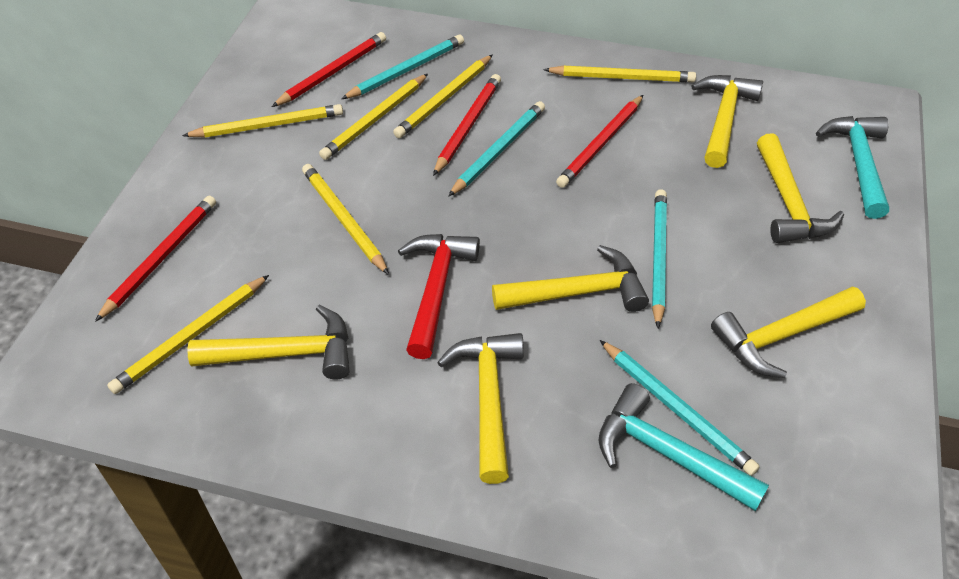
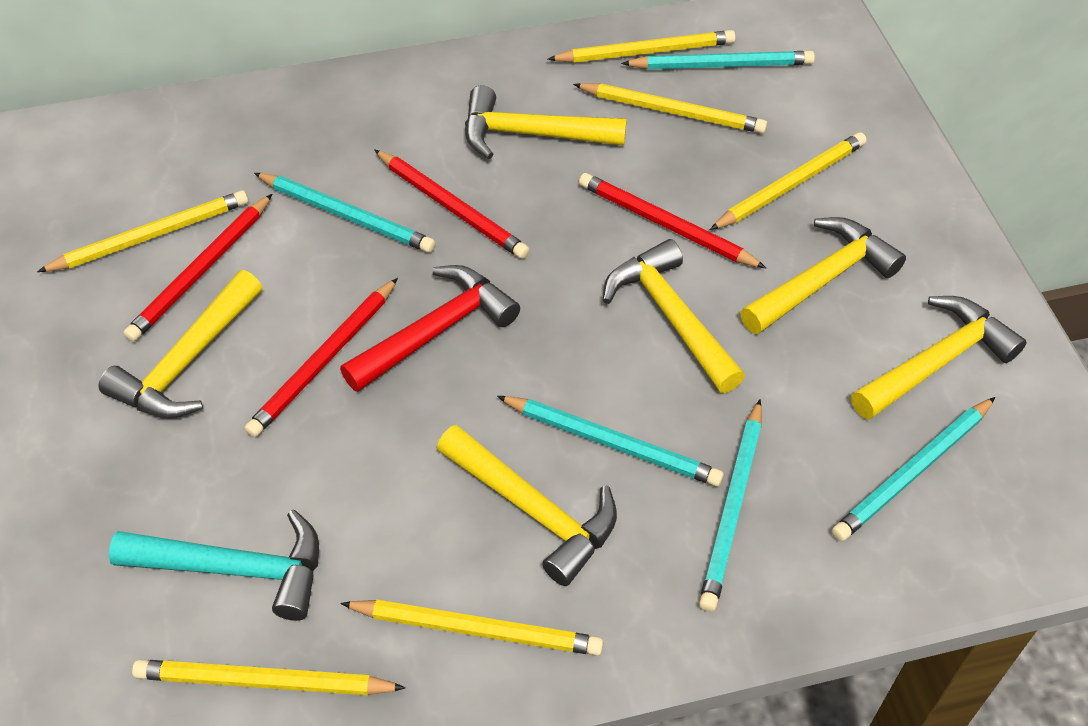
turquoise hammer: 2 -> 1
turquoise pencil: 4 -> 5

